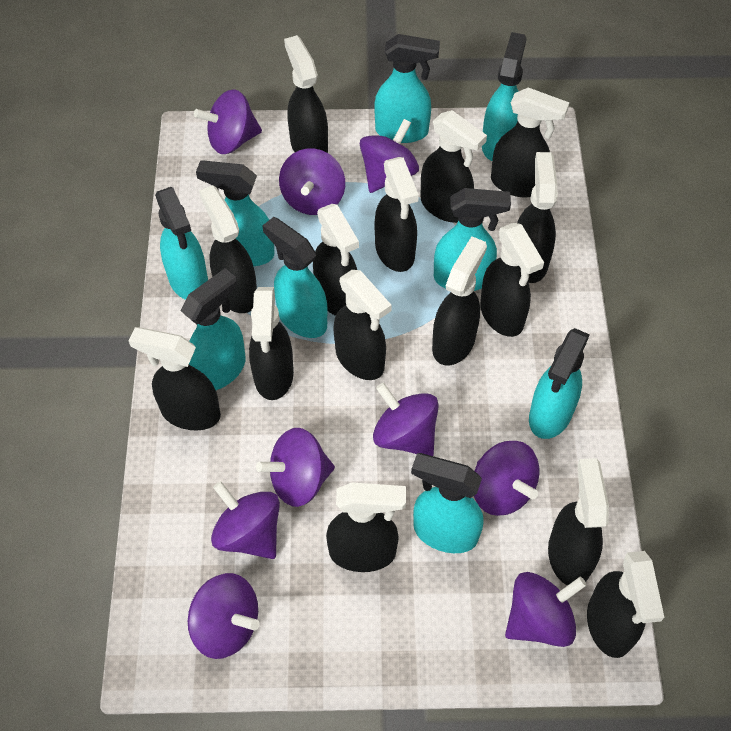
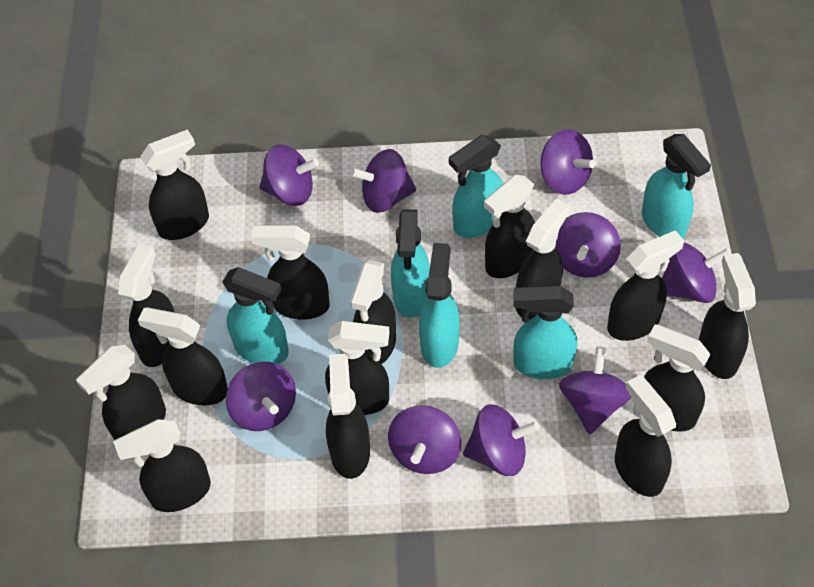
turquoise spray bottle: 9 -> 6

